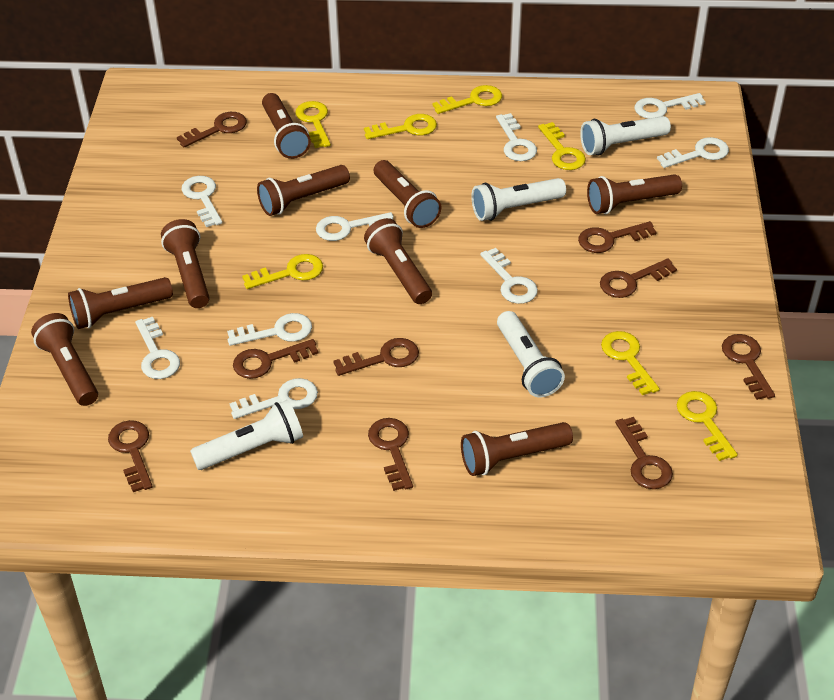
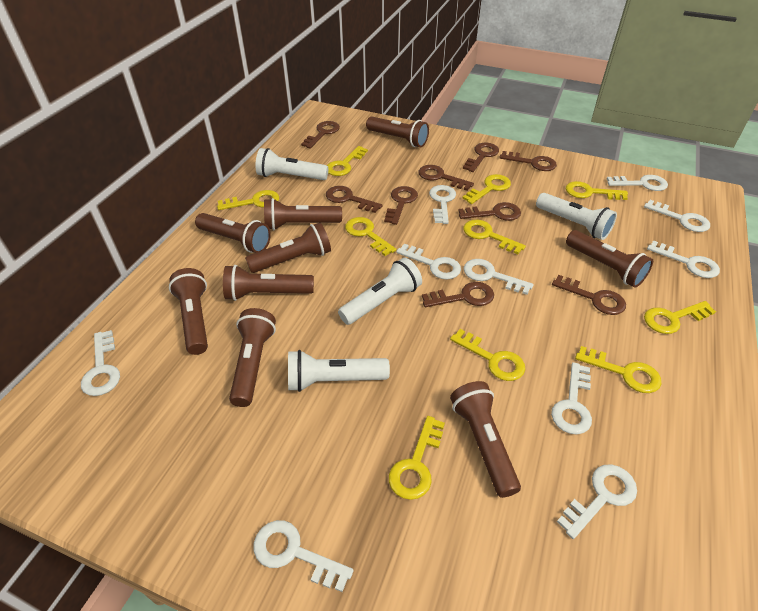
white key: 9 -> 10
yellow key: 7 -> 10

